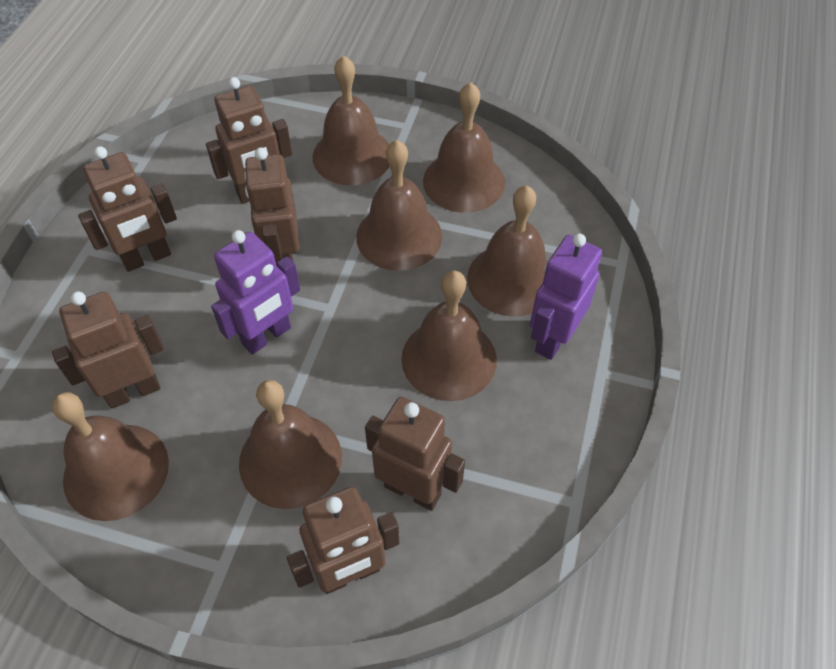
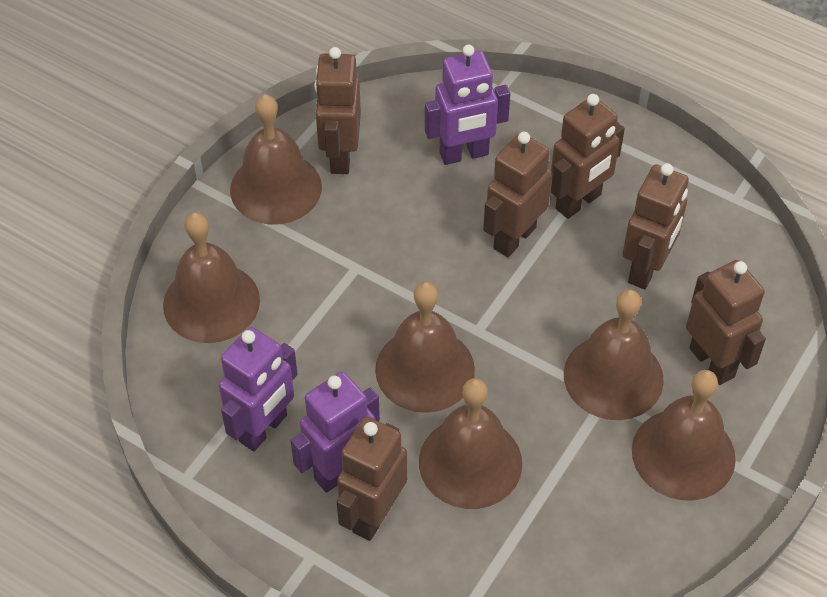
brown bell: 7 -> 6
purple robot: 2 -> 3

